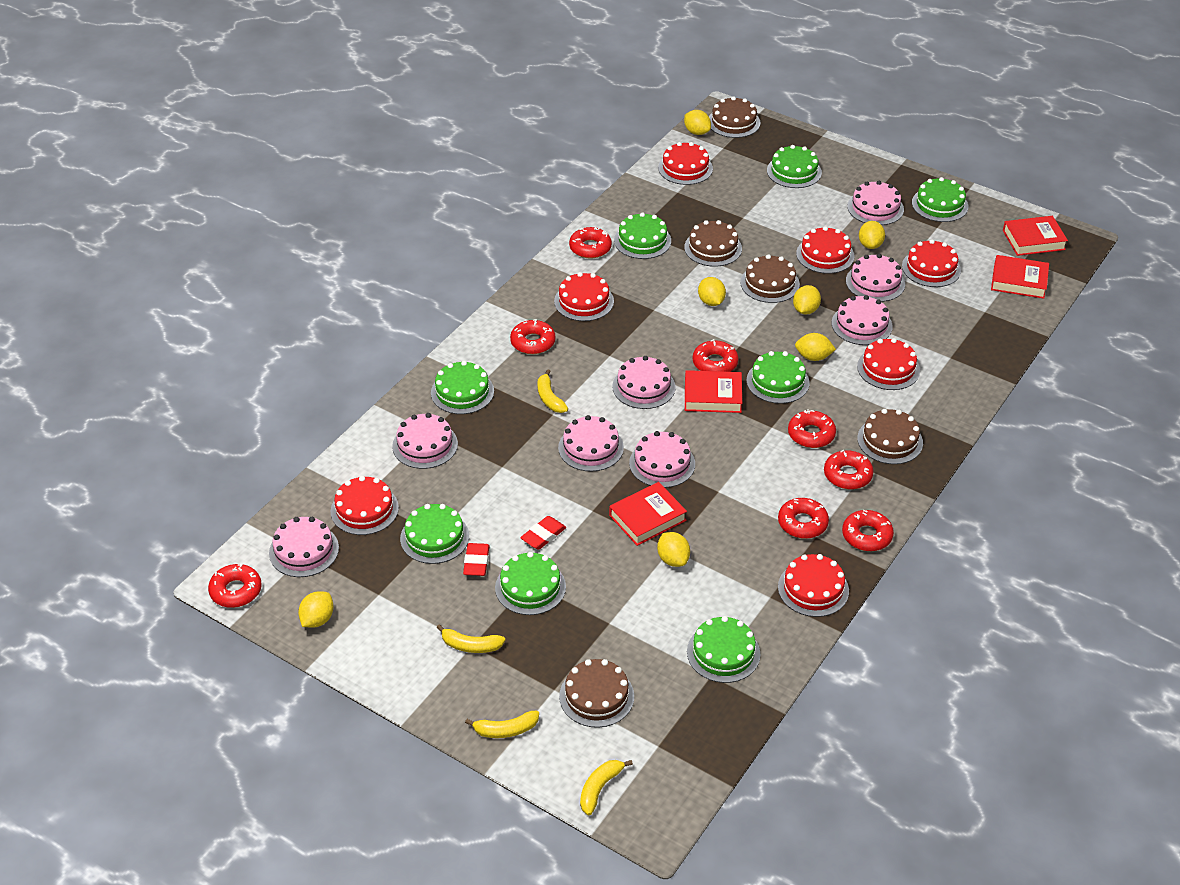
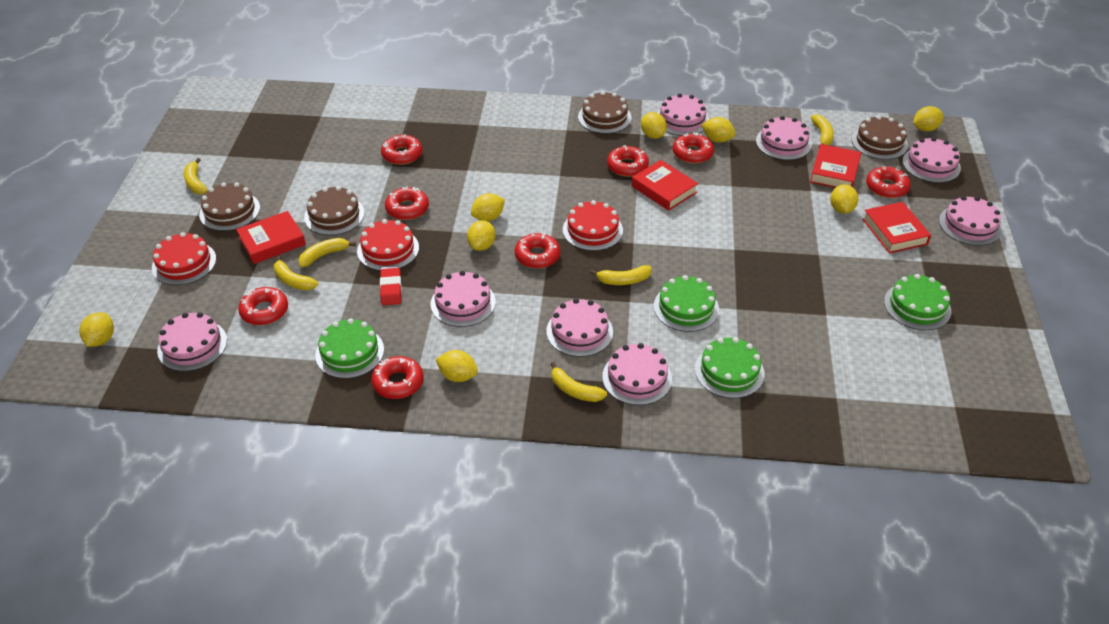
brown cake: 5 -> 4
green cake: 8 -> 4
red cake: 7 -> 3
red eraser: 2 -> 1
yellow banana: 4 -> 6
yellow lemon: 7 -> 8

